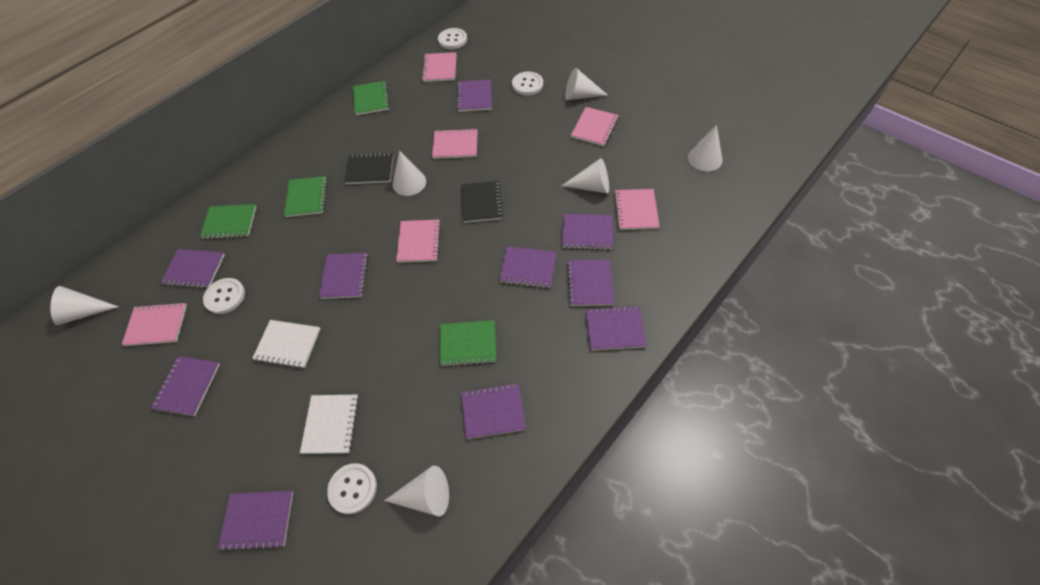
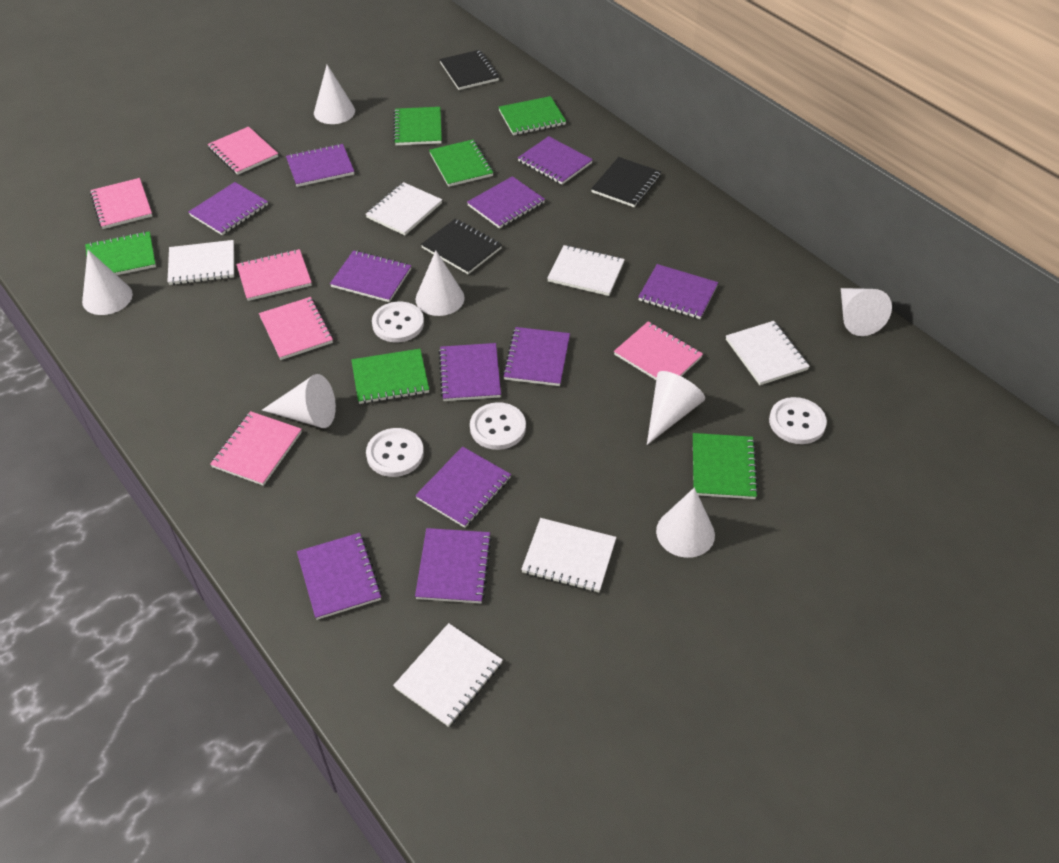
black notebook: 2 -> 3
green notebook: 4 -> 6
purple notebook: 10 -> 11
white cone: 6 -> 7
white notebook: 2 -> 6

